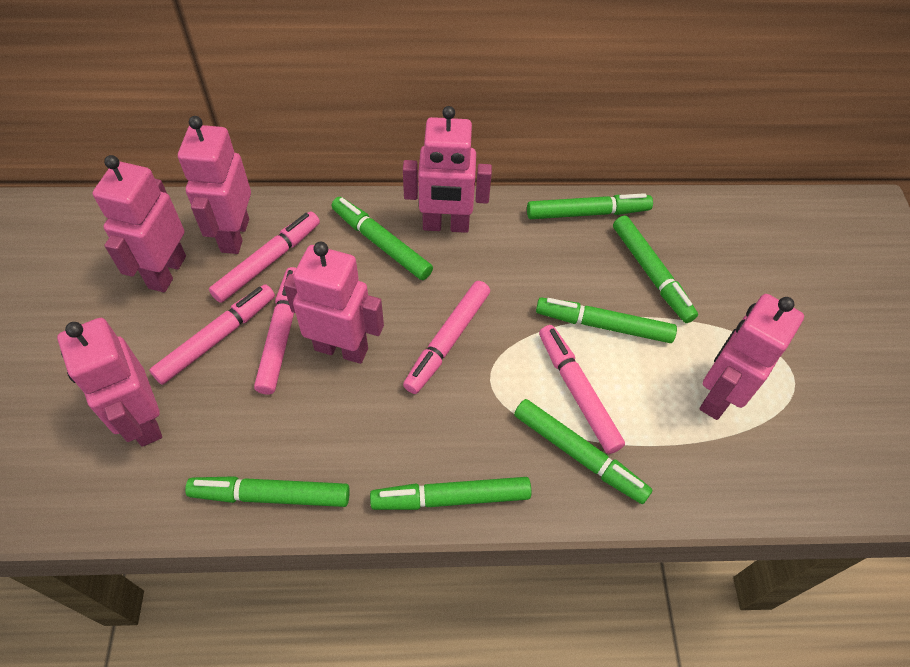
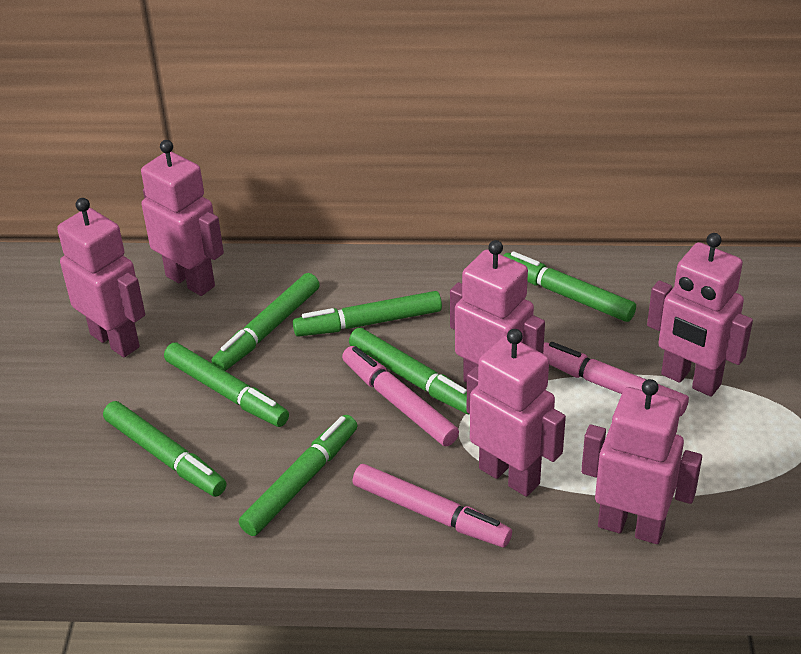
pink marker: 5 -> 3

